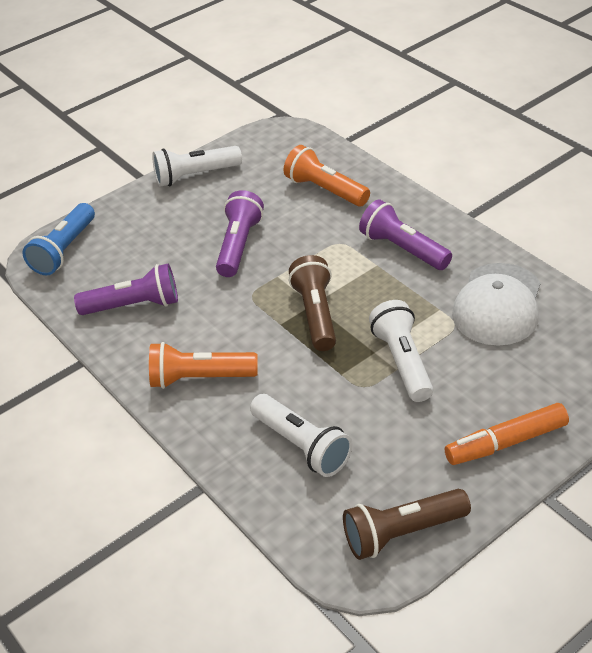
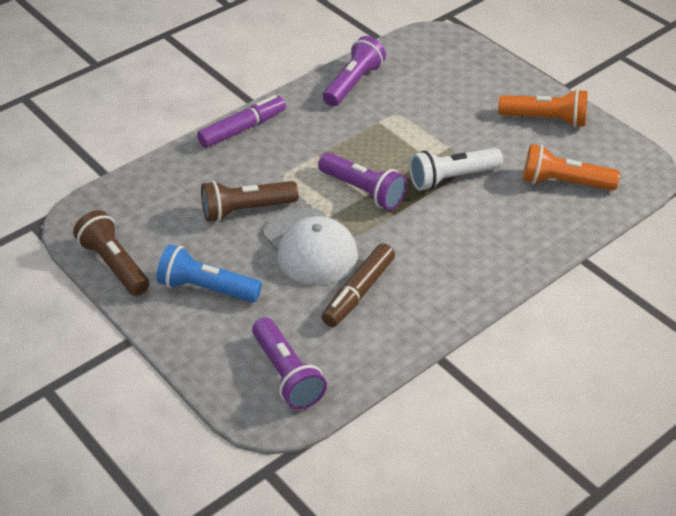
brown marker: 0 -> 1
orange marker: 1 -> 0
purple marker: 0 -> 1
white flashlight: 3 -> 1

